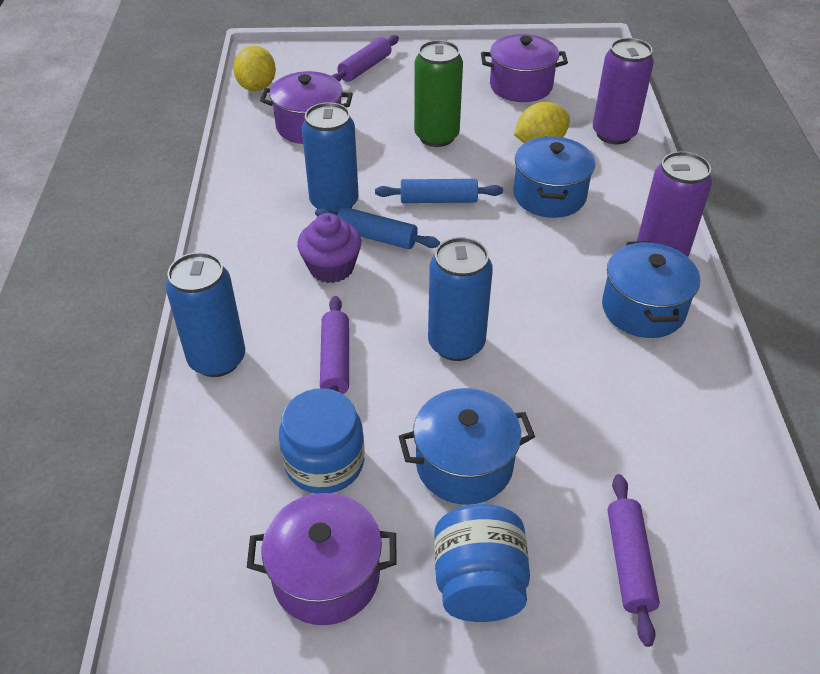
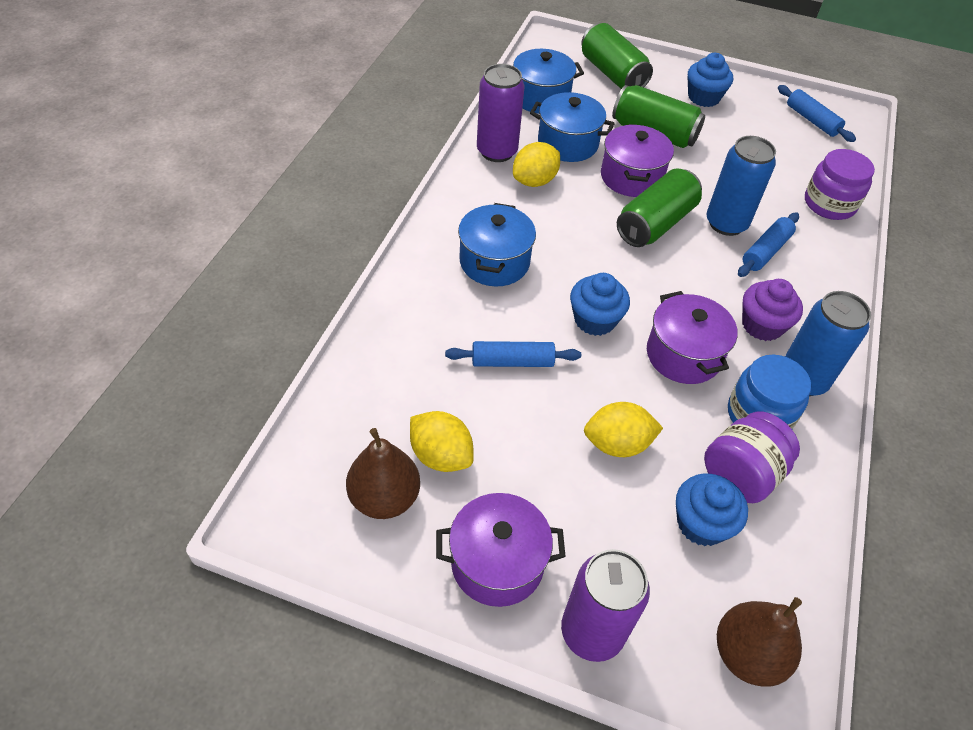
blue can: 3 -> 2
blue cupcake: 0 -> 3
blue jar: 2 -> 1
blue rolling pin: 2 -> 3
brown pear: 0 -> 2
green can: 1 -> 3
purple jar: 0 -> 2
purple rolling pin: 3 -> 0
yellow lemon: 2 -> 3

